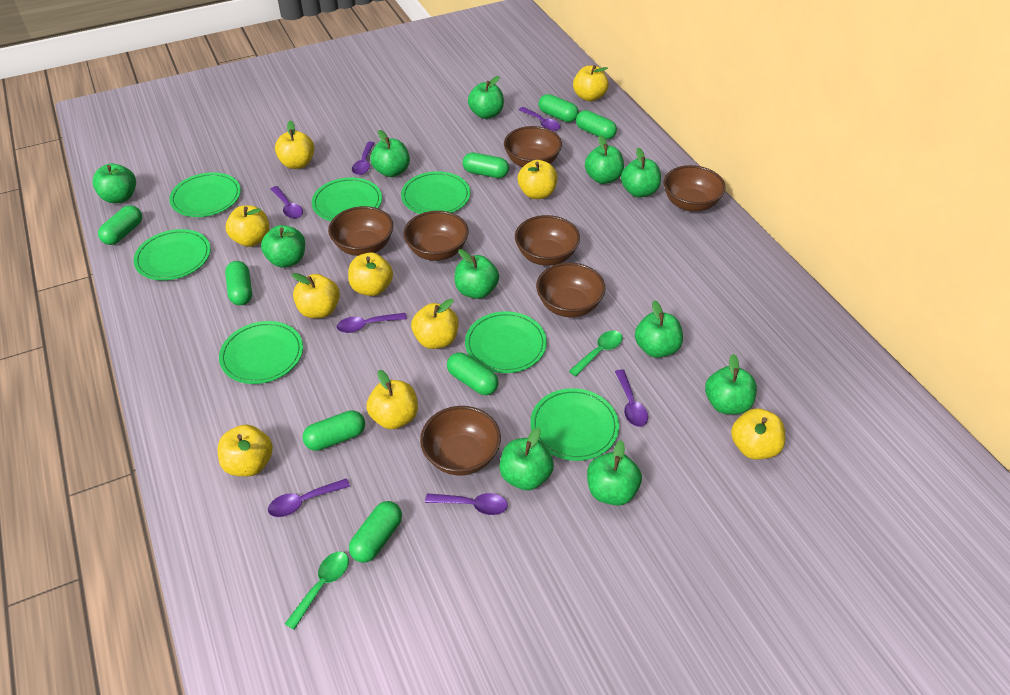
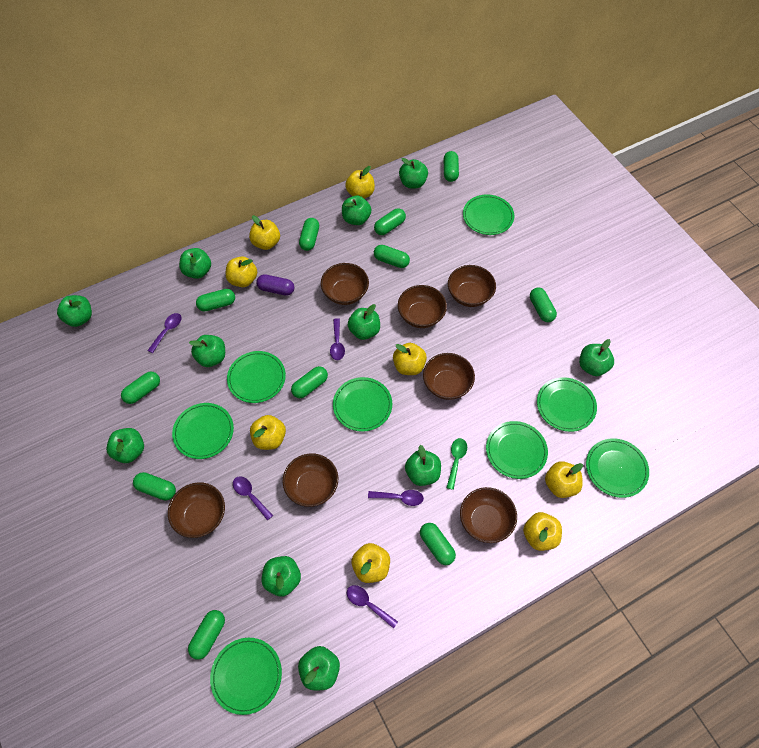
green capsule: 8 -> 11
green plate: 7 -> 8
green spoon: 2 -> 1
purple capsule: 0 -> 1
purple spoon: 7 -> 5
yellow apple: 10 -> 8

